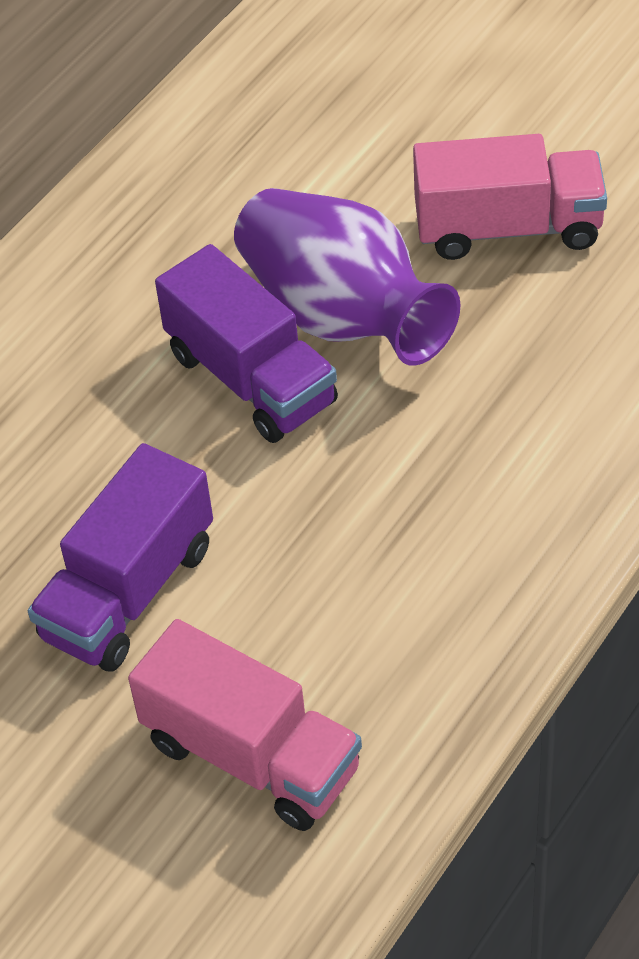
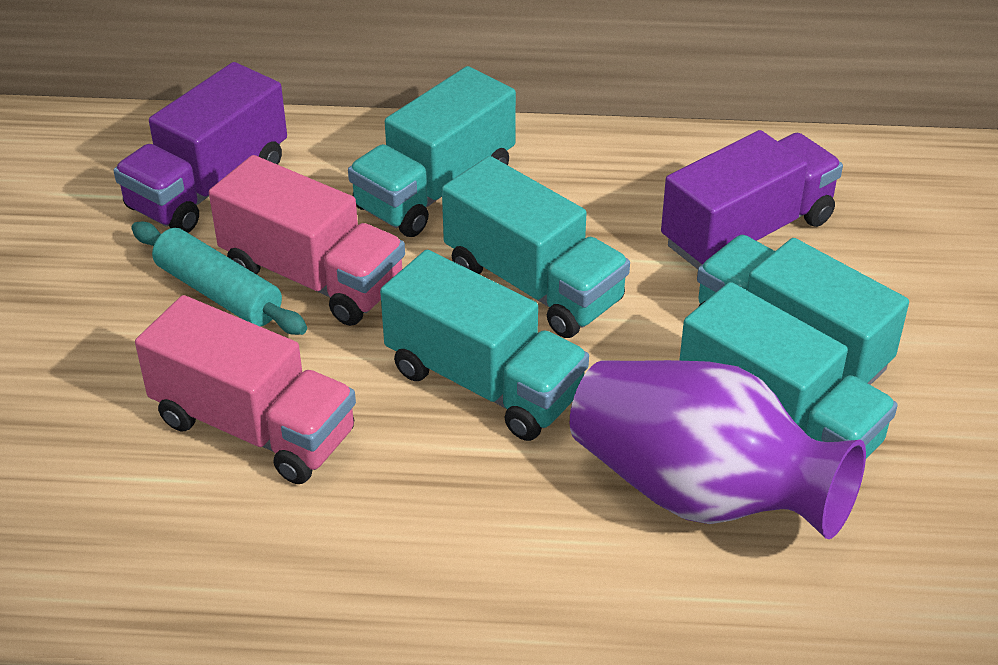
turquoise rolling pin: 0 -> 1
turquoise truck: 0 -> 5

